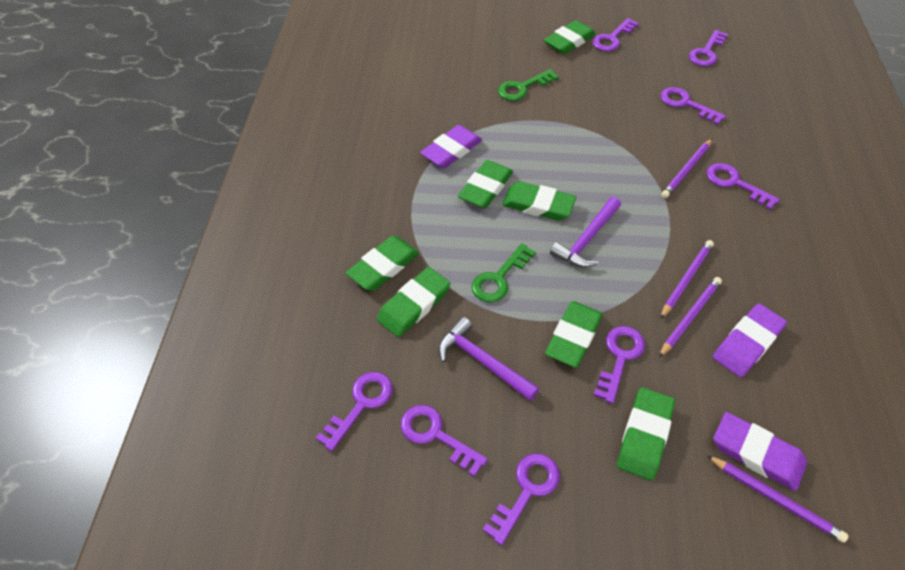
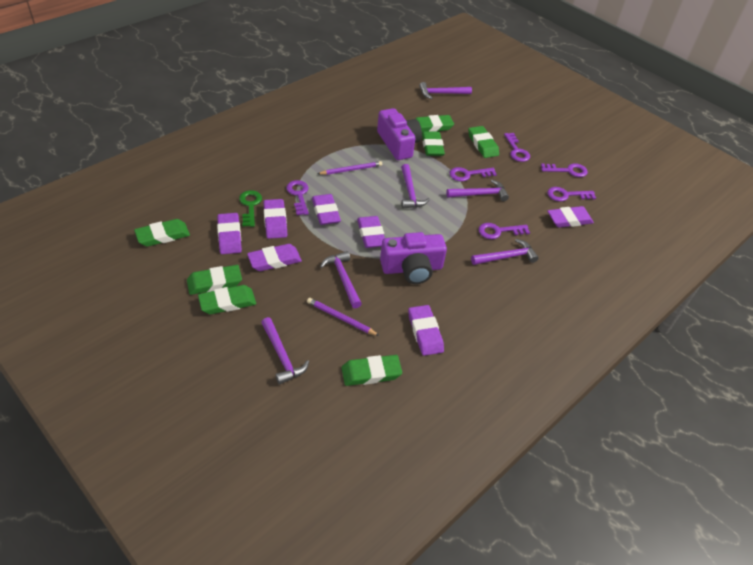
green key: 2 -> 1
purple camera: 0 -> 2
purple eraser: 3 -> 7
purple hammer: 2 -> 6
purple key: 8 -> 6
purple pencil: 4 -> 2

